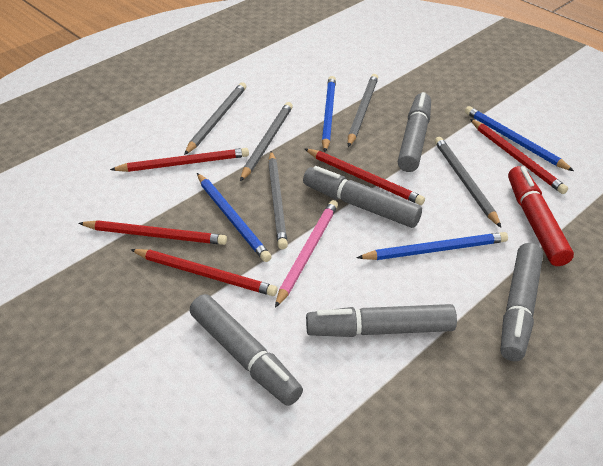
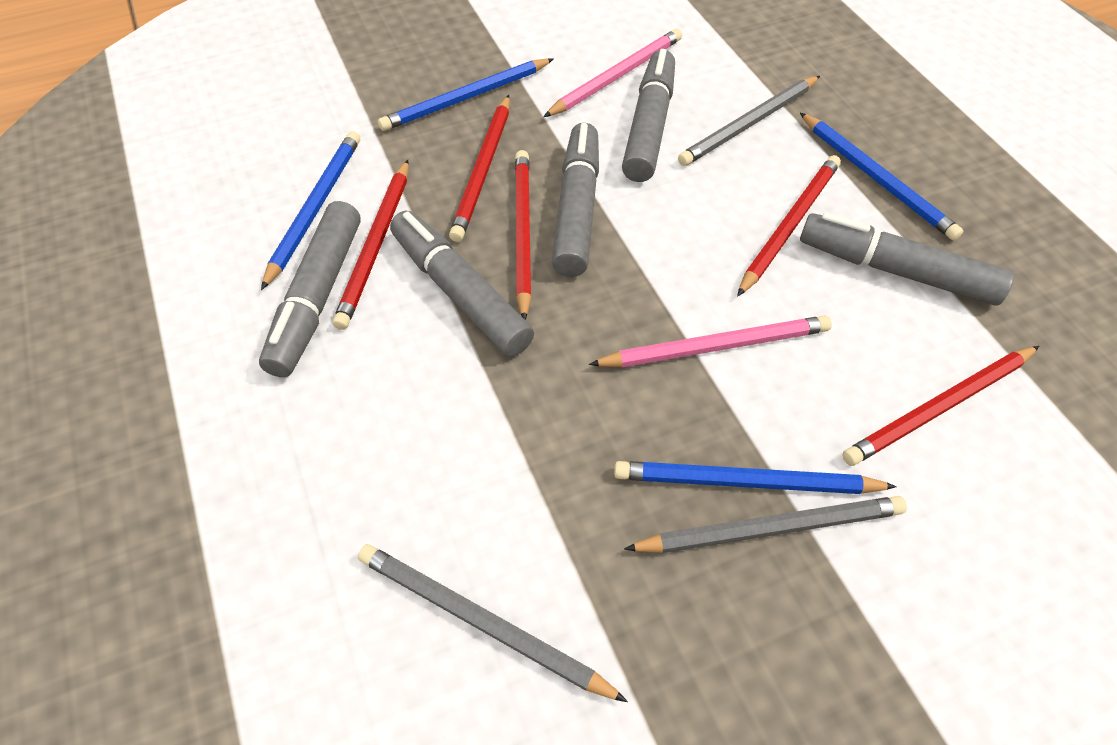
grey pencil: 5 -> 3
pink pencil: 1 -> 2
red marker: 1 -> 0

